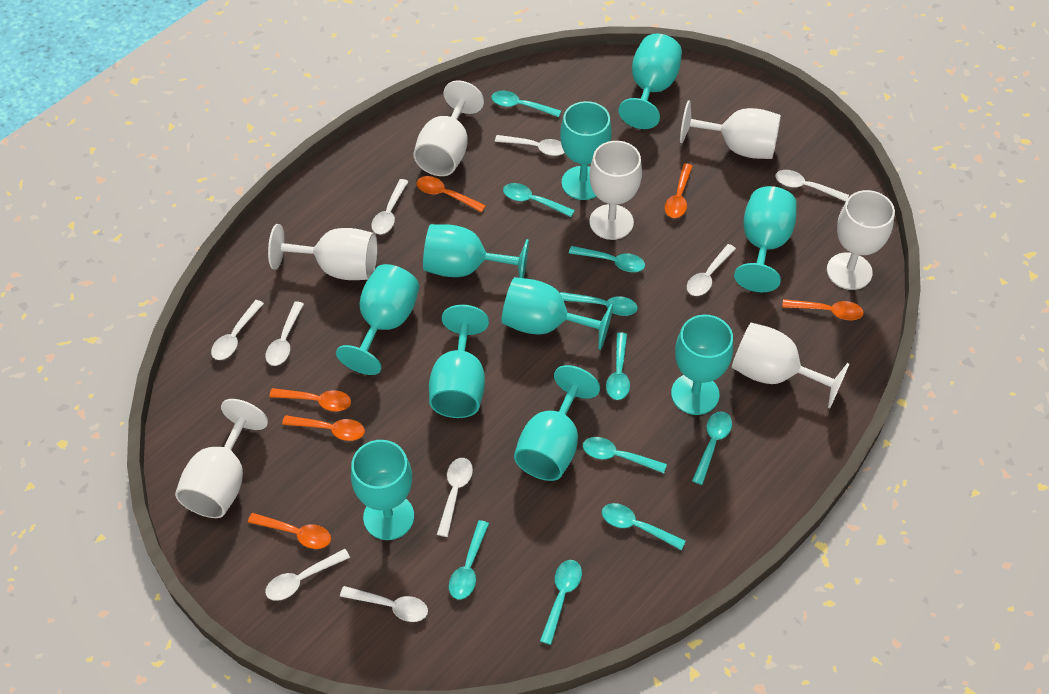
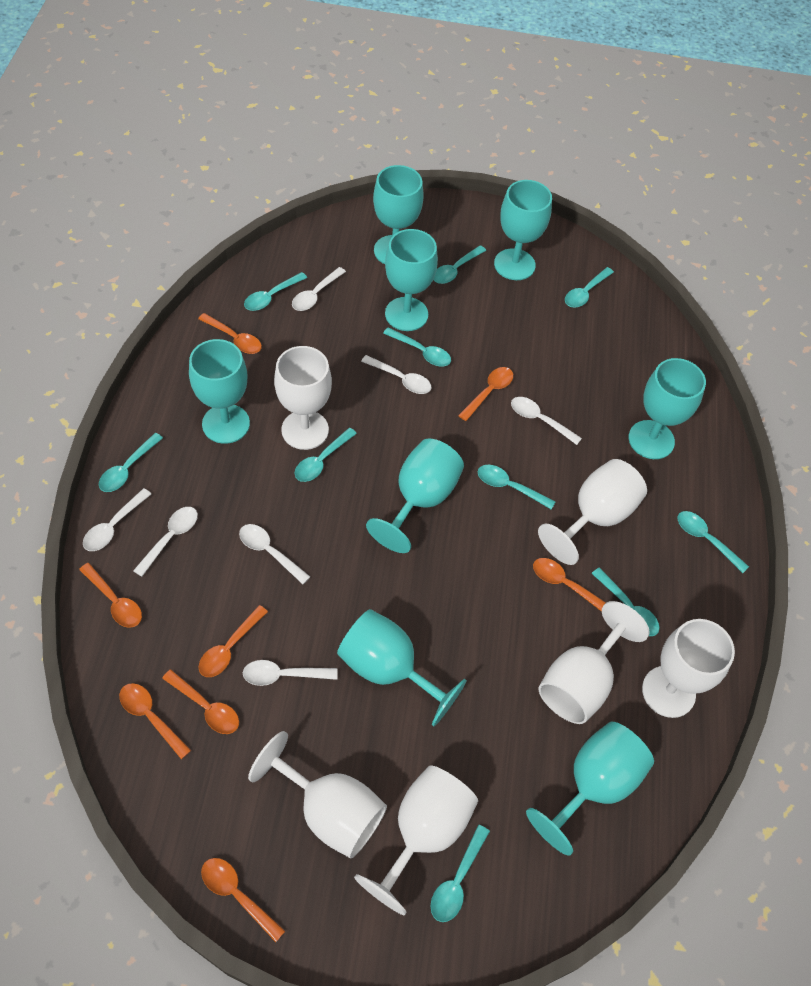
orange spoon: 6 -> 8
turquoise goblet: 10 -> 8
white goblet: 7 -> 6
white spoon: 9 -> 7

